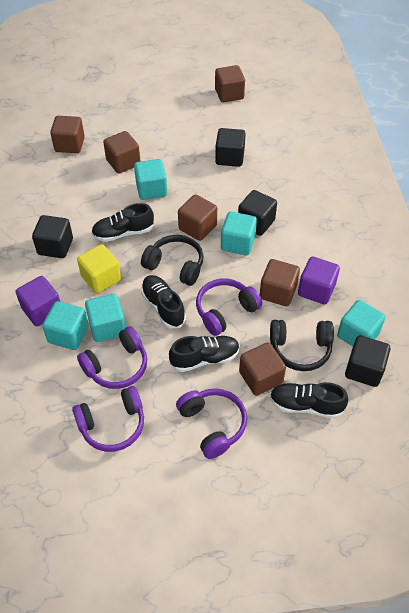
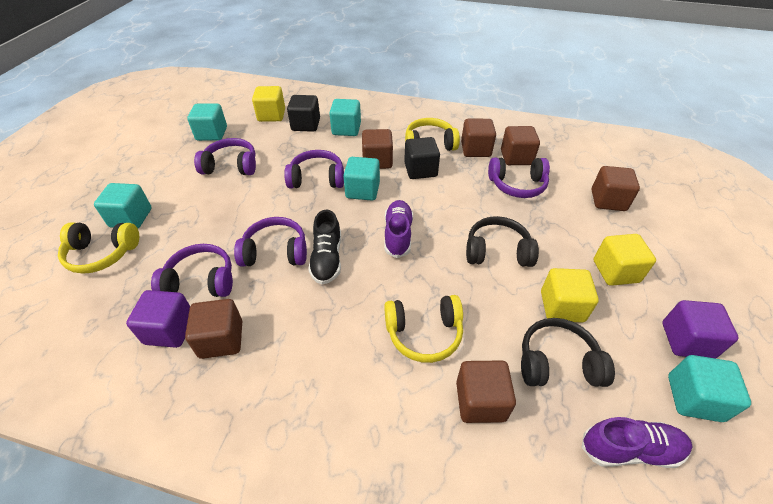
black cube: 4 -> 2
black shoe: 4 -> 1
purple headphones: 4 -> 5
purple shoe: 0 -> 2
yellow cube: 1 -> 3
yellow headphones: 0 -> 3

